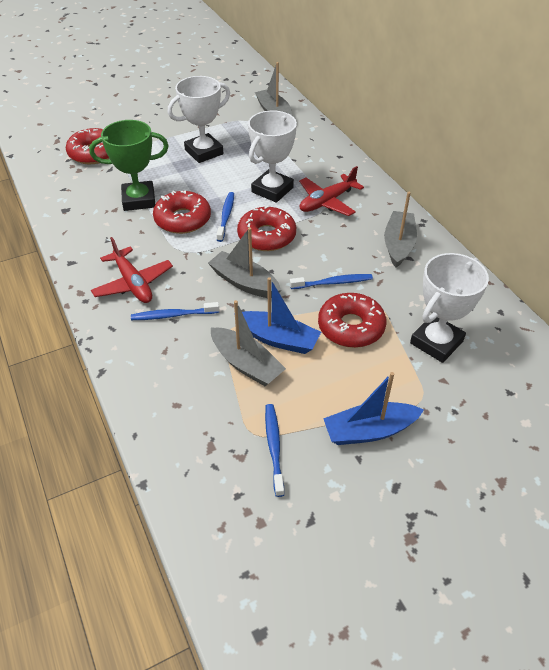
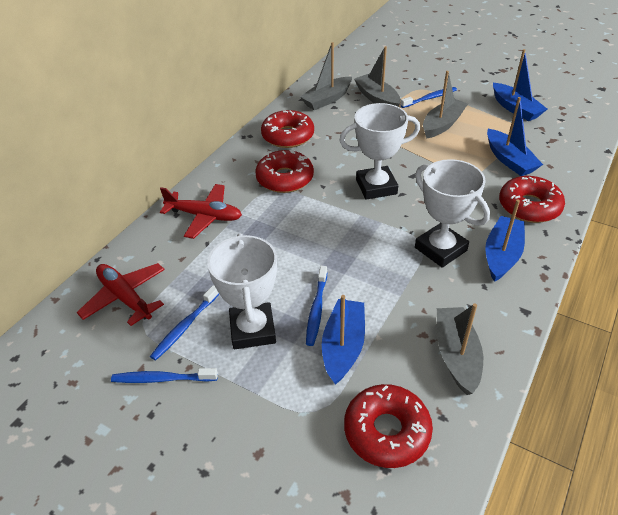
blue boat: 2 -> 4
green trophy: 1 -> 0

